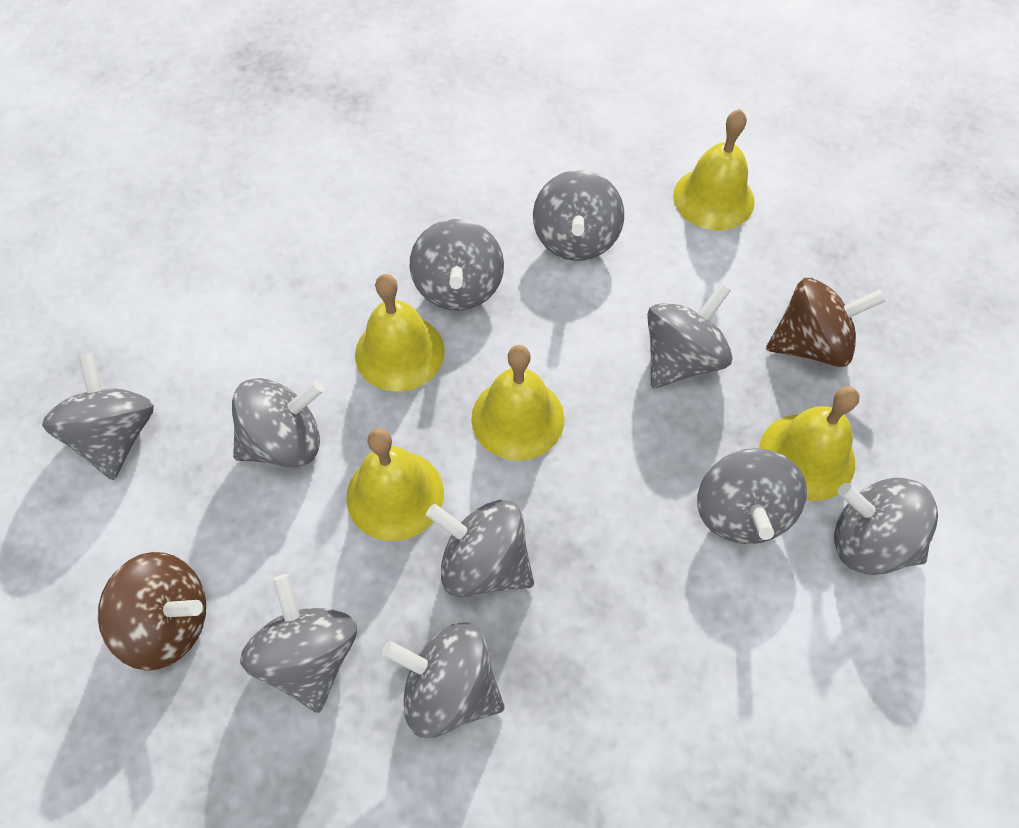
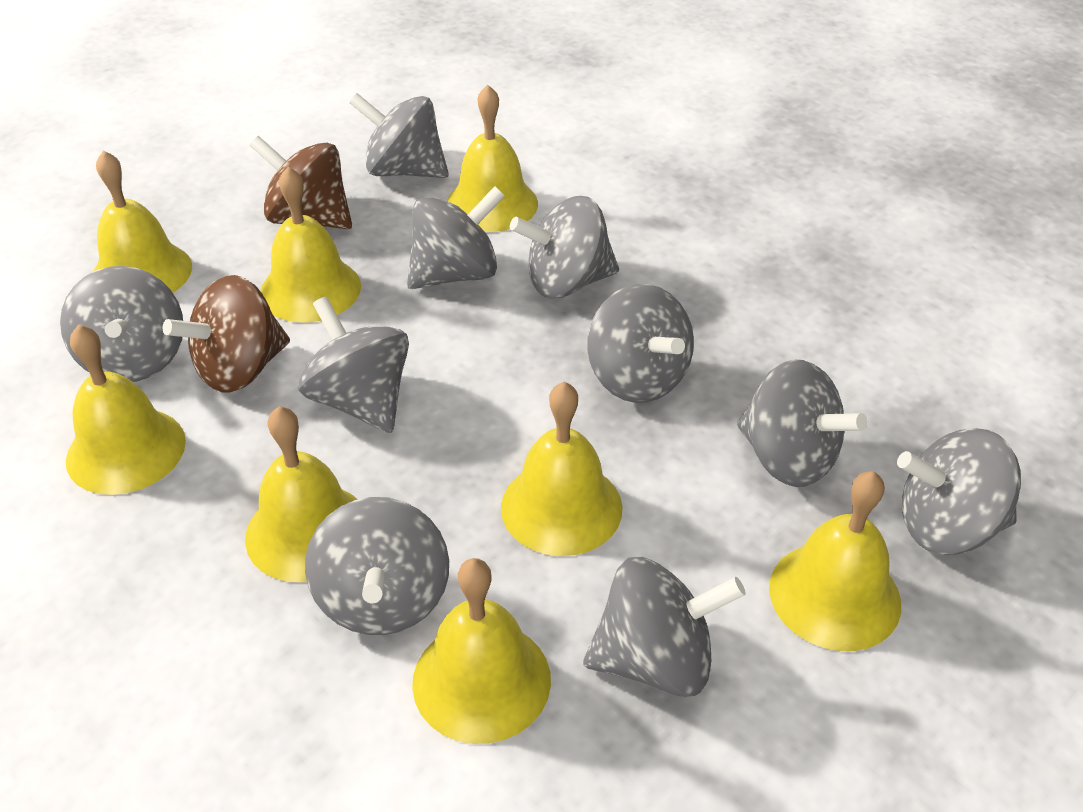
yellow bell: 5 -> 8

